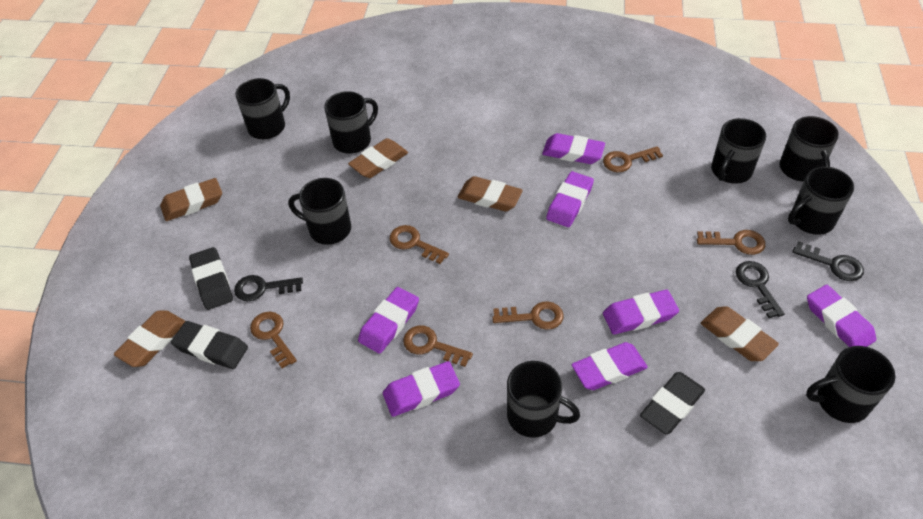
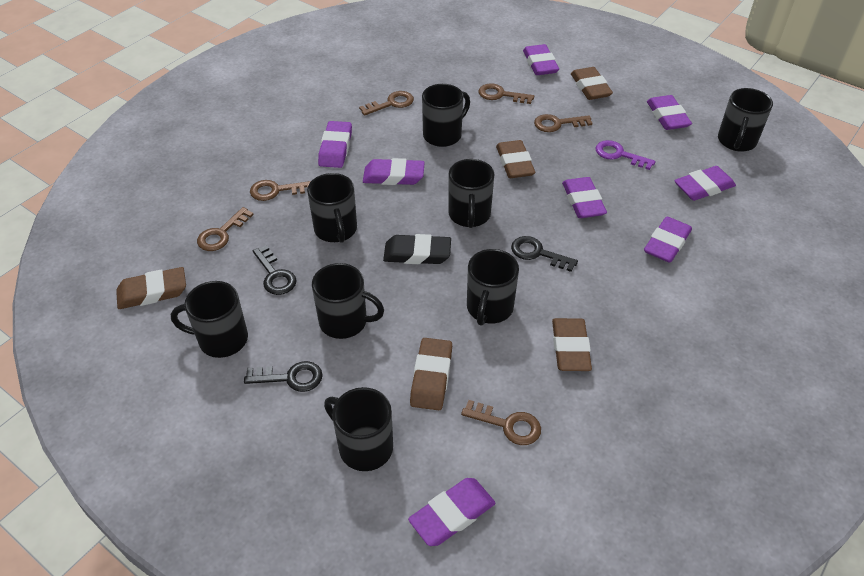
black eraser: 3 -> 1
purple eraser: 7 -> 8
purple key: 0 -> 1

